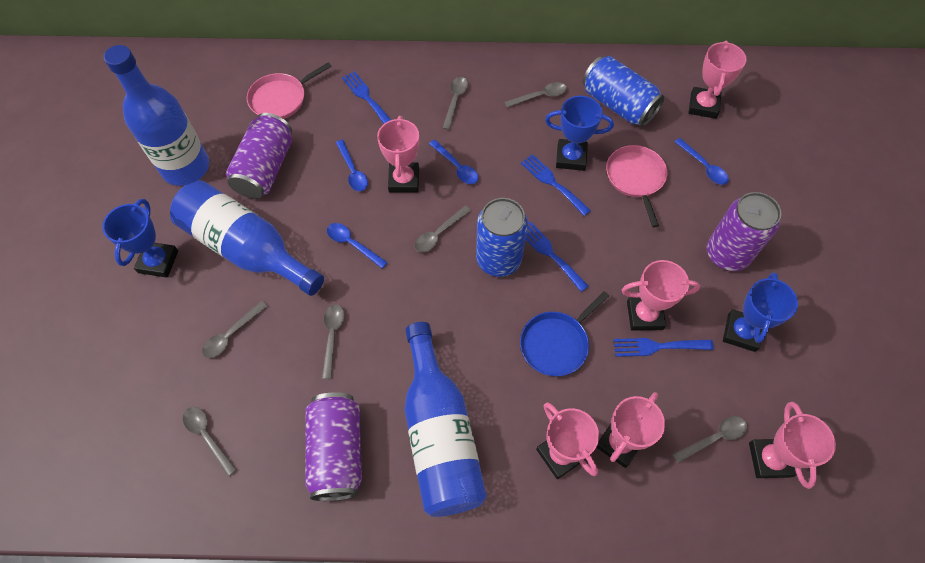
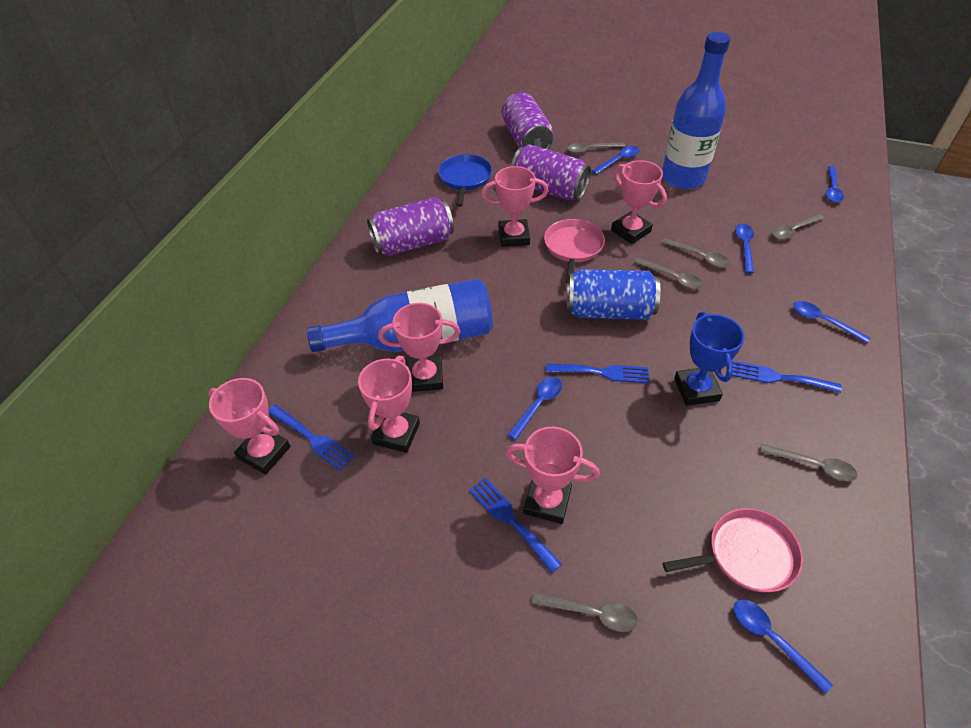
blue bottle: 3 -> 2
blue can: 2 -> 1
blue spoon: 4 -> 6
blue trophy: 3 -> 1
grey spoon: 7 -> 6

